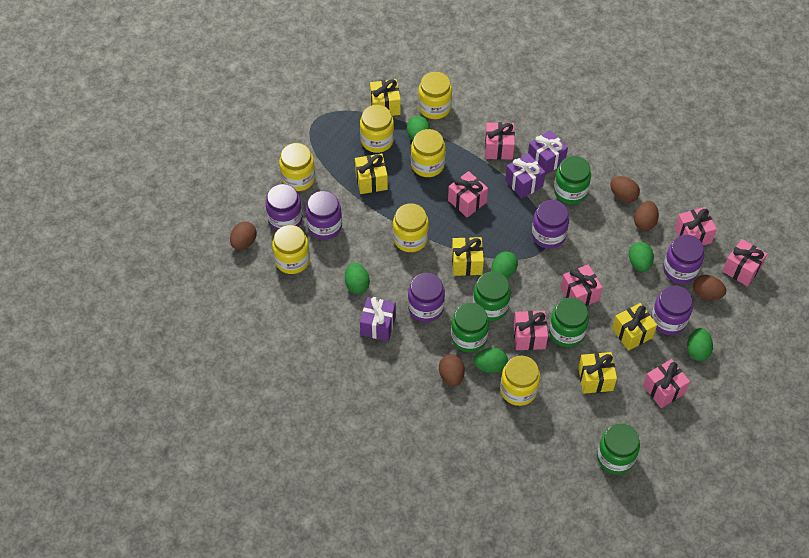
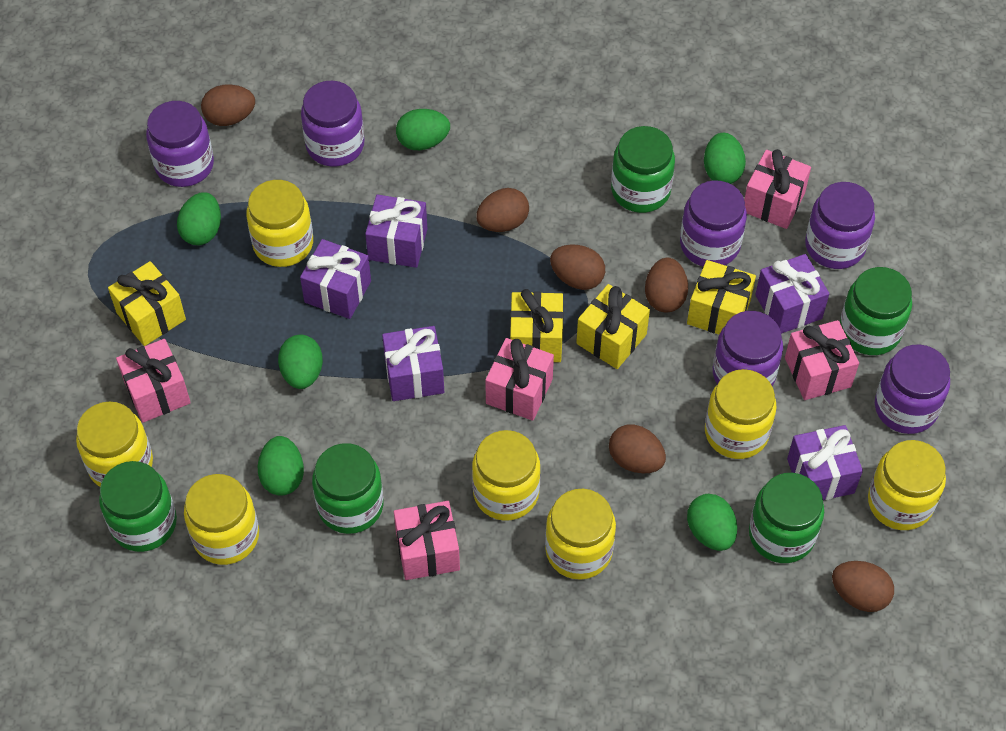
brown egg: 5 -> 6
pink gift: 7 -> 5
purple gift: 3 -> 5
yellow gift: 5 -> 4

